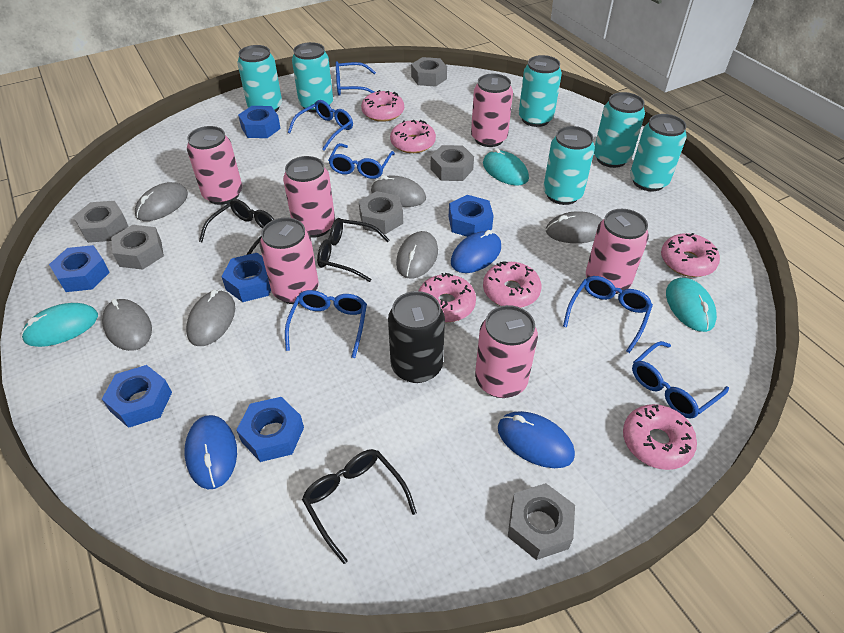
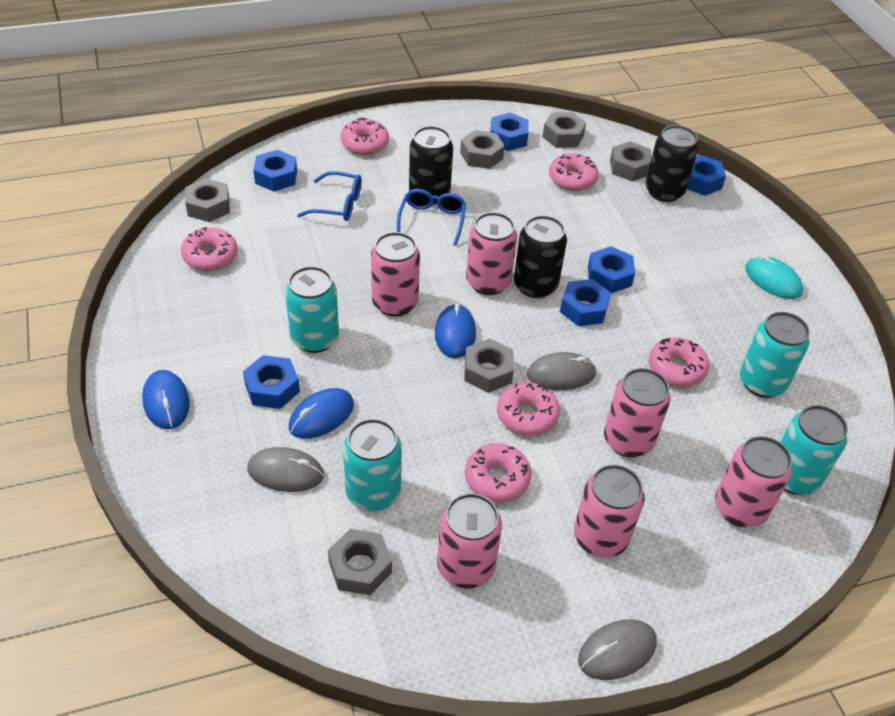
black can: 1 -> 3
black glasses: 3 -> 0
blue glasses: 6 -> 2
grey mouse: 6 -> 3
turquoise can: 6 -> 4
turquoise mouse: 3 -> 1

